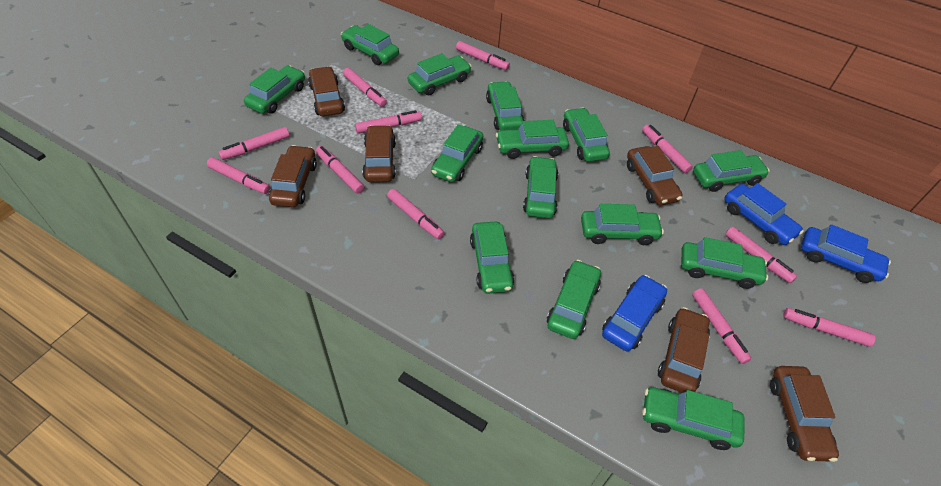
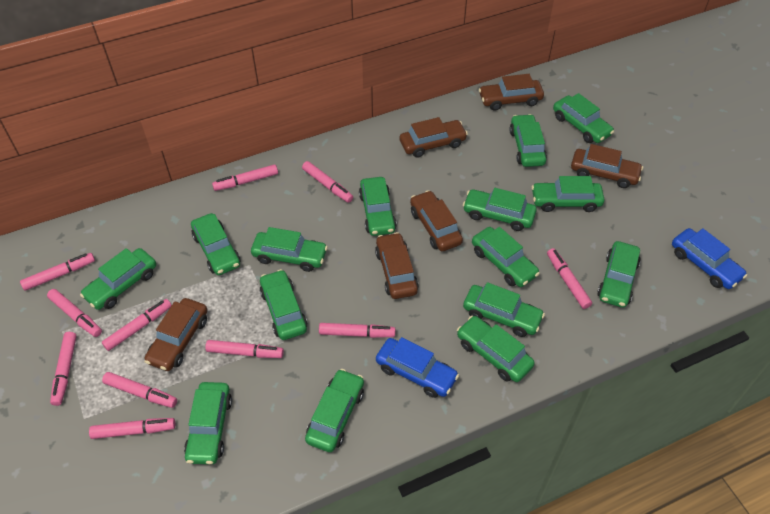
blue car: 3 -> 2
green car: 14 -> 15

